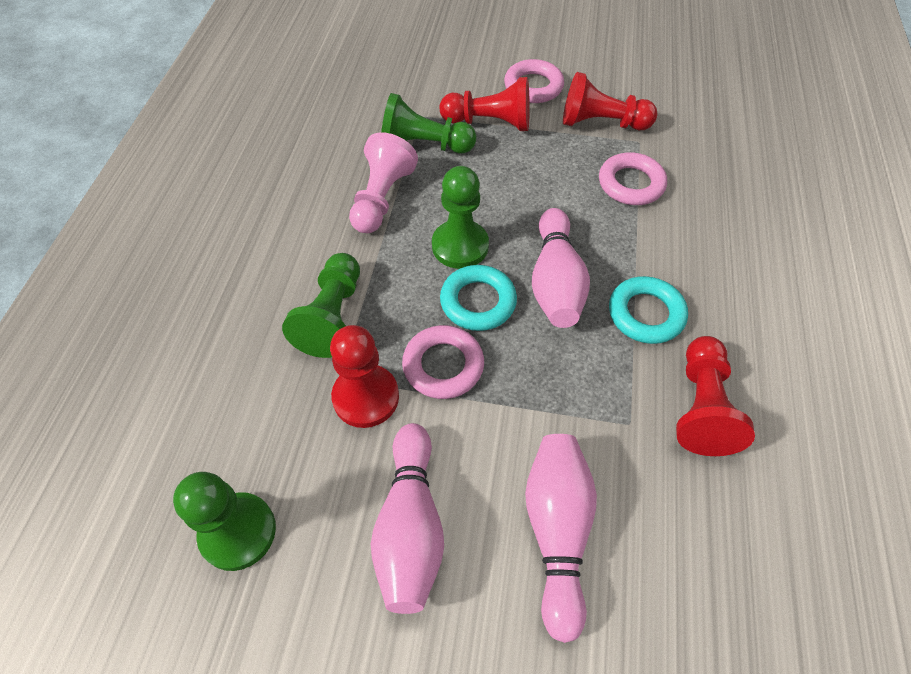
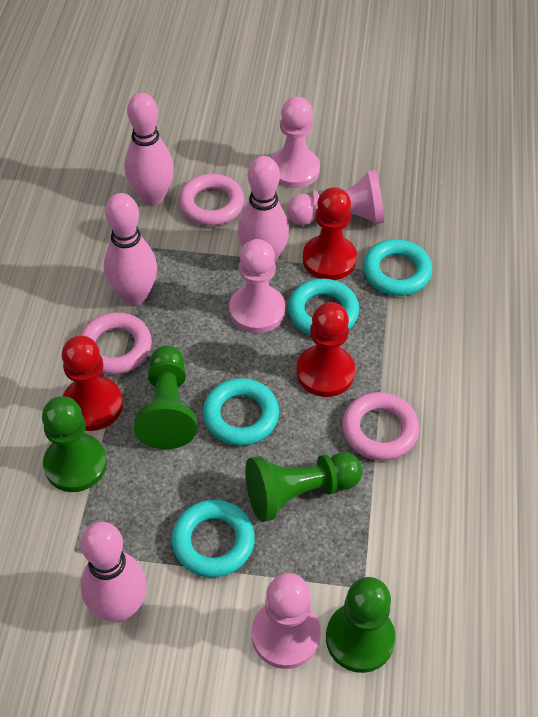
pink bowling pin: 3 -> 4
pink pawn: 1 -> 4
red pawn: 4 -> 3
turquoise ring: 2 -> 4

